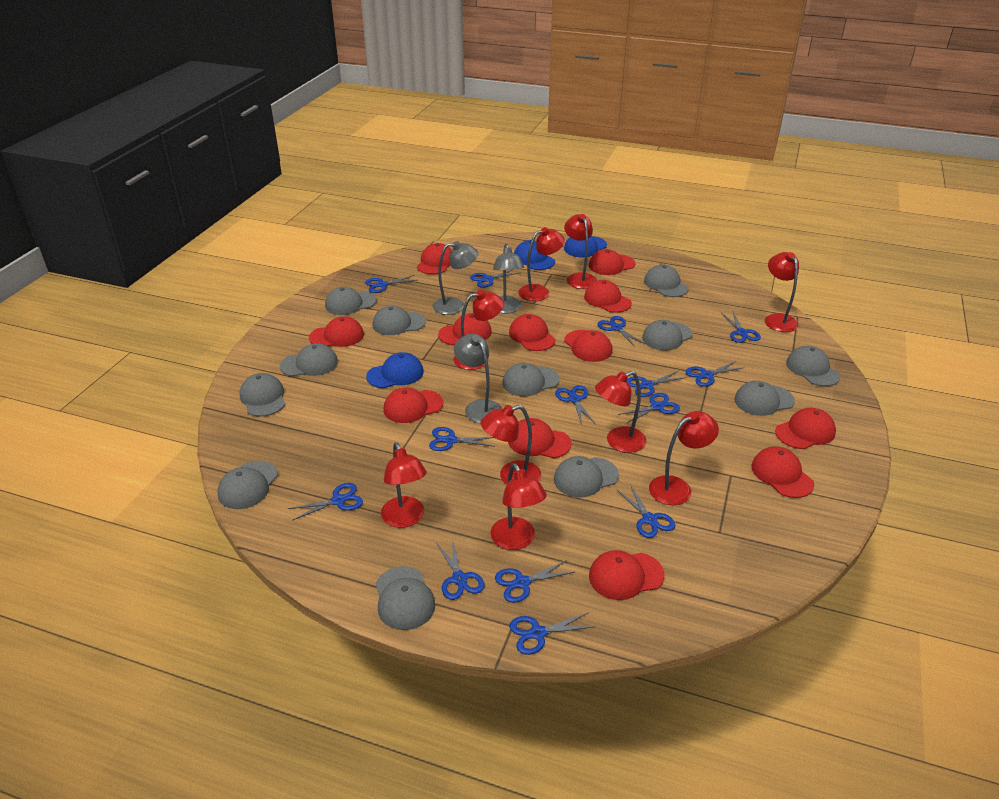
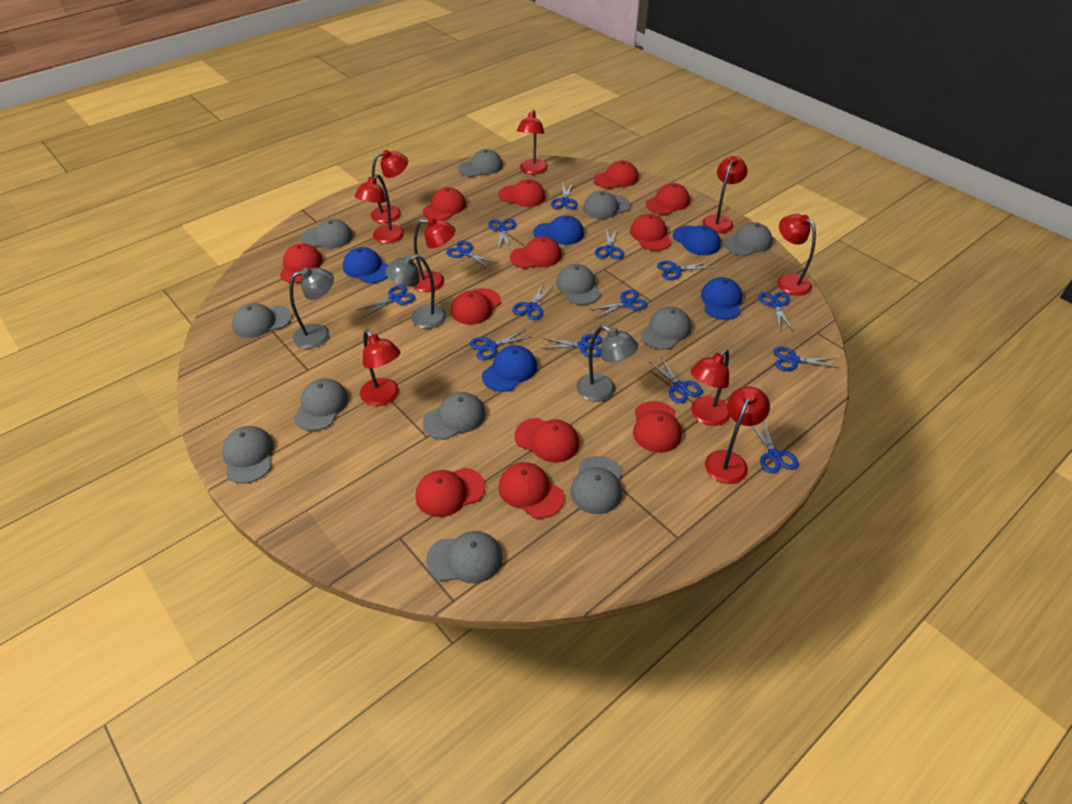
blue cap: 3 -> 5

